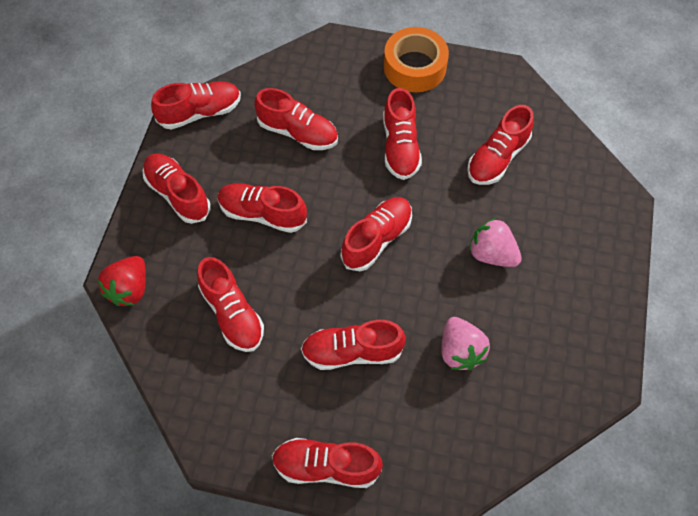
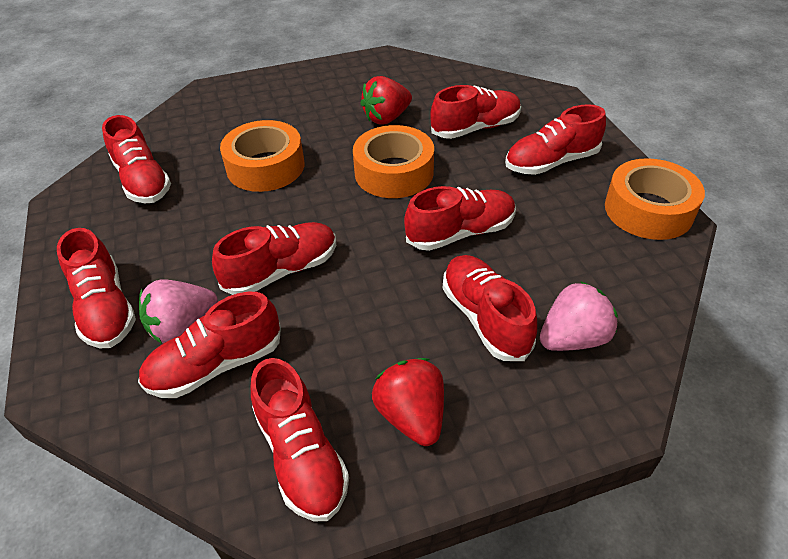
orange tape: 1 -> 3
red shoe: 10 -> 9
red strawberry: 1 -> 2

